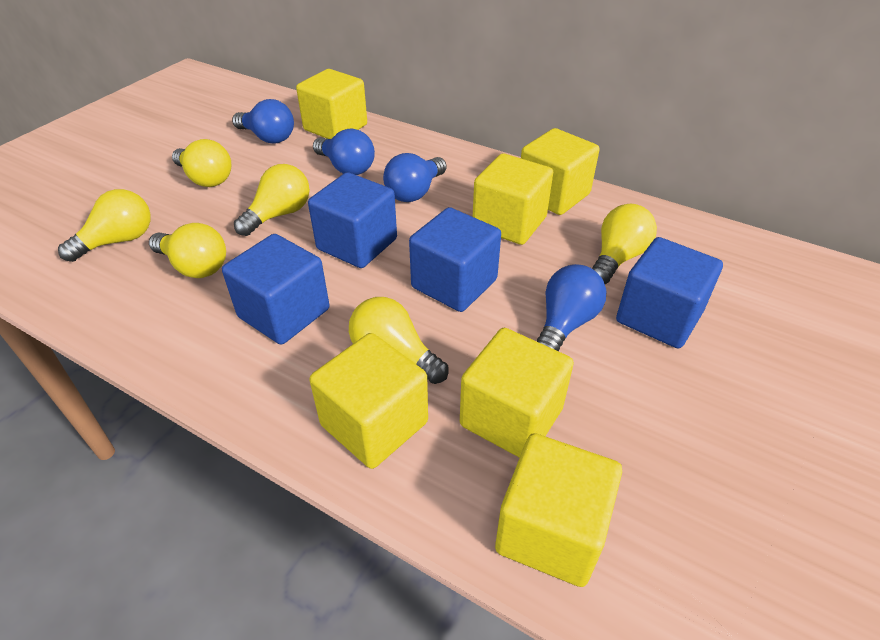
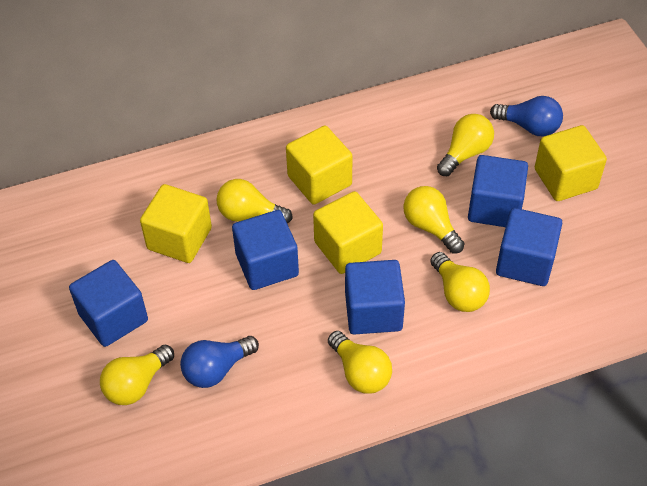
blue cube: 4 -> 5
blue light bulb: 4 -> 2
yellow cube: 6 -> 4

